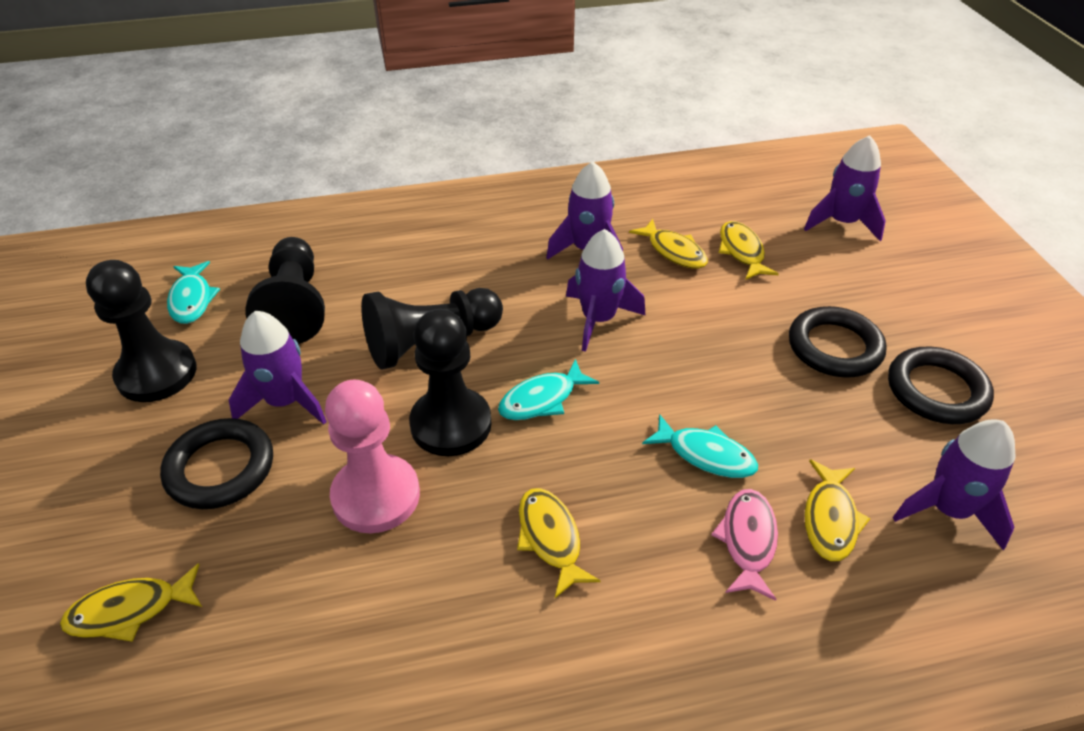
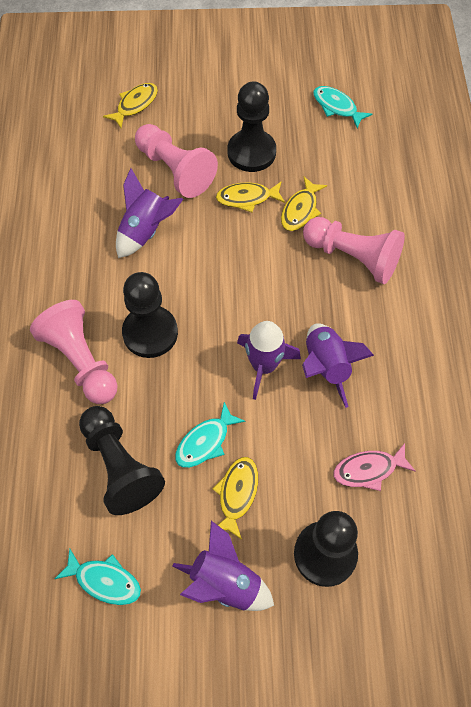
black ring: 3 -> 0
pink pawn: 1 -> 3
purple rocket: 5 -> 4
yellow fish: 5 -> 4

